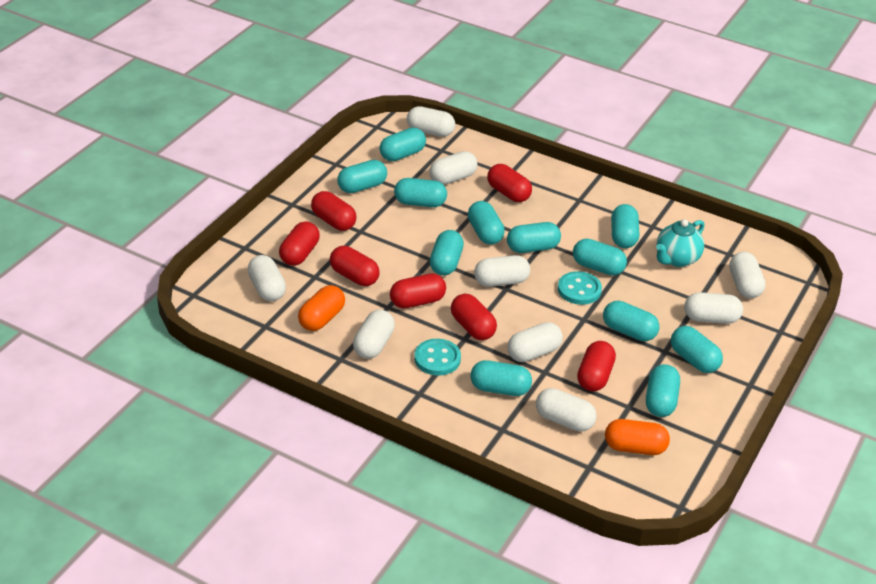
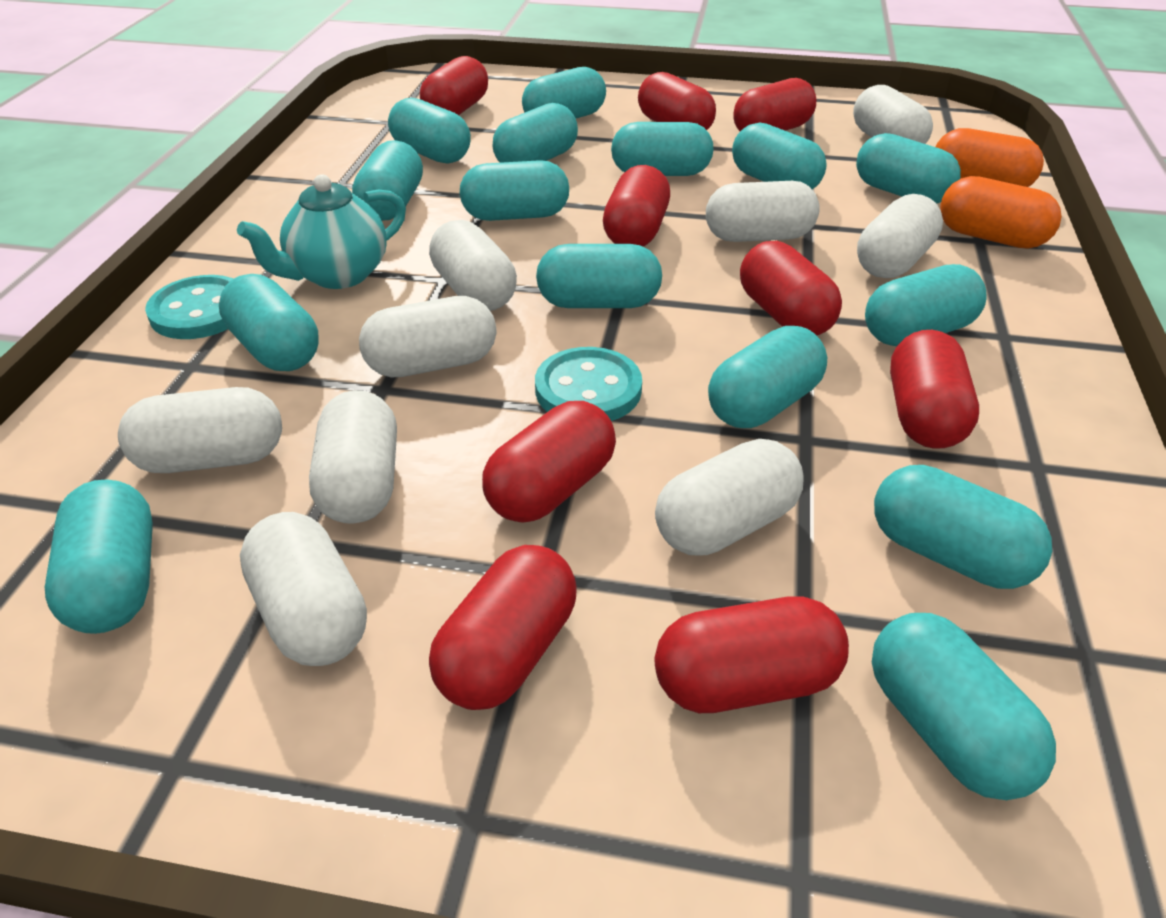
red capsule: 7 -> 9
turquoise capsule: 12 -> 15

